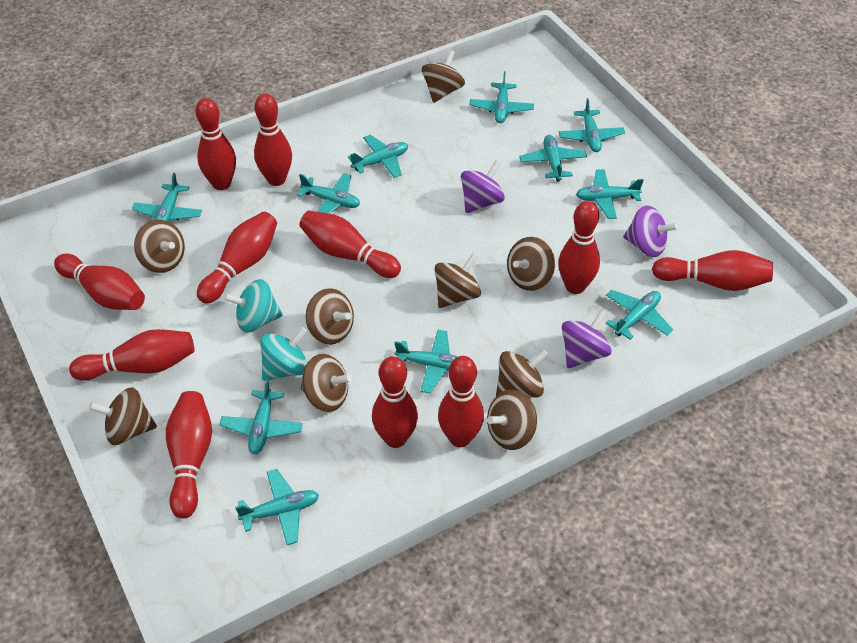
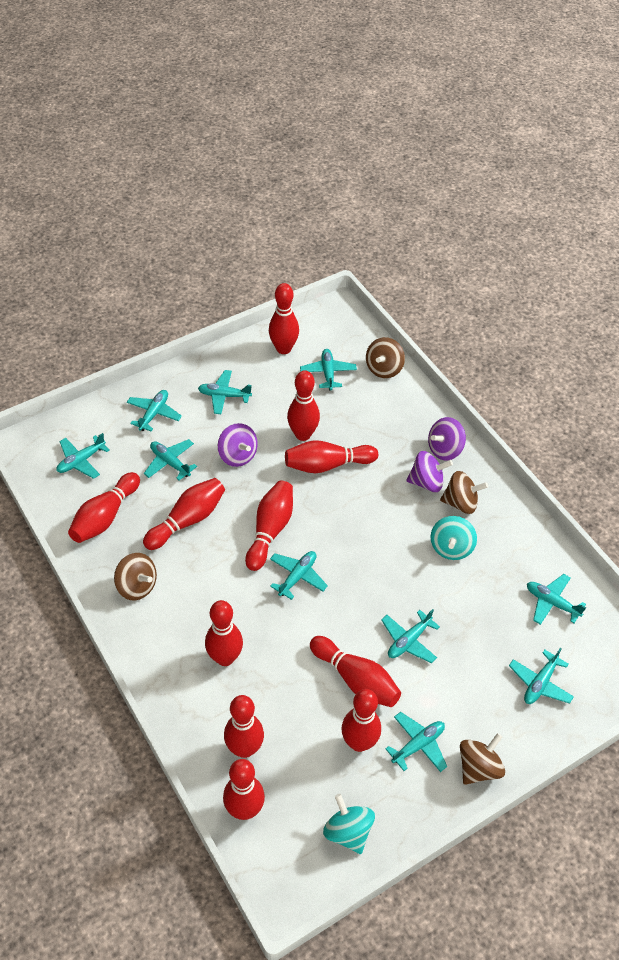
brown spinning top: 9 -> 4
turquoise plane: 11 -> 10

